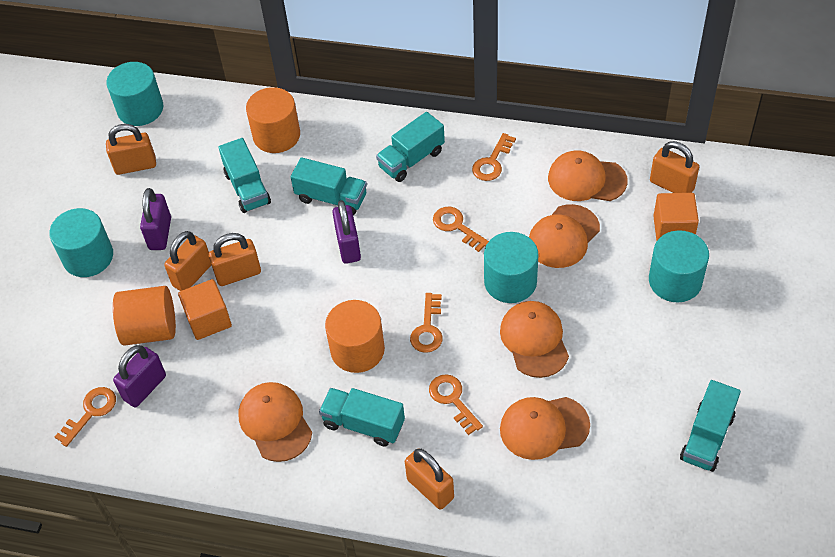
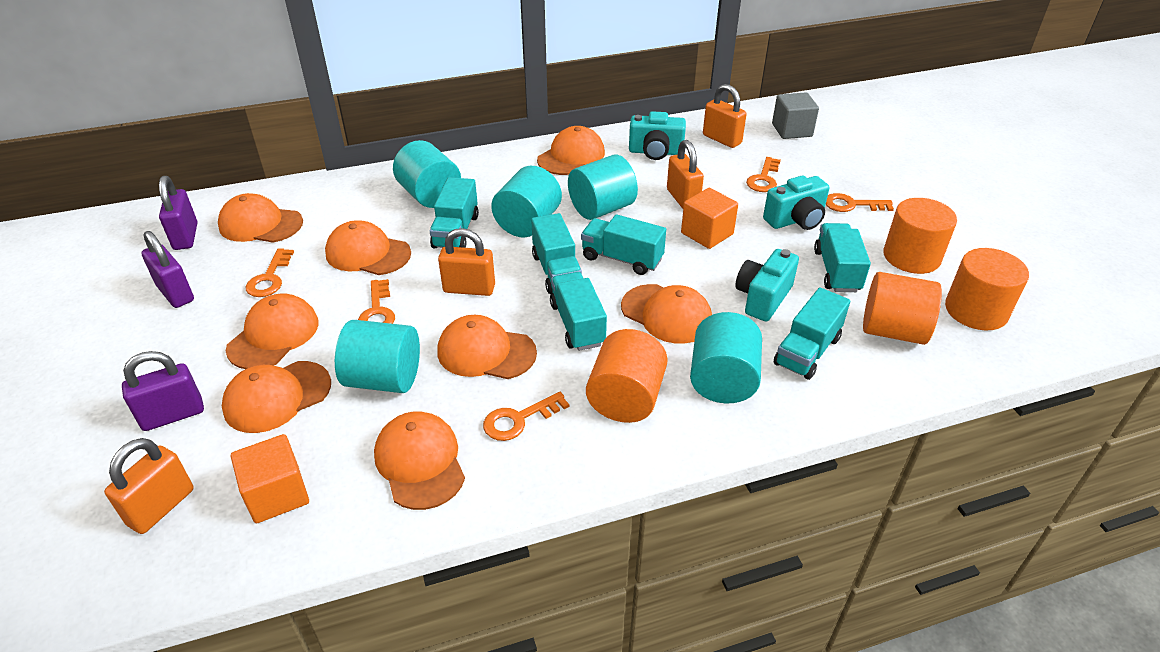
grey cube: 0 -> 1
orange cap: 5 -> 8
orange cylinder: 3 -> 4
orange padlock: 5 -> 4
turquoise camera: 0 -> 3
turquoise cylinder: 4 -> 5
turquoise truck: 5 -> 6

